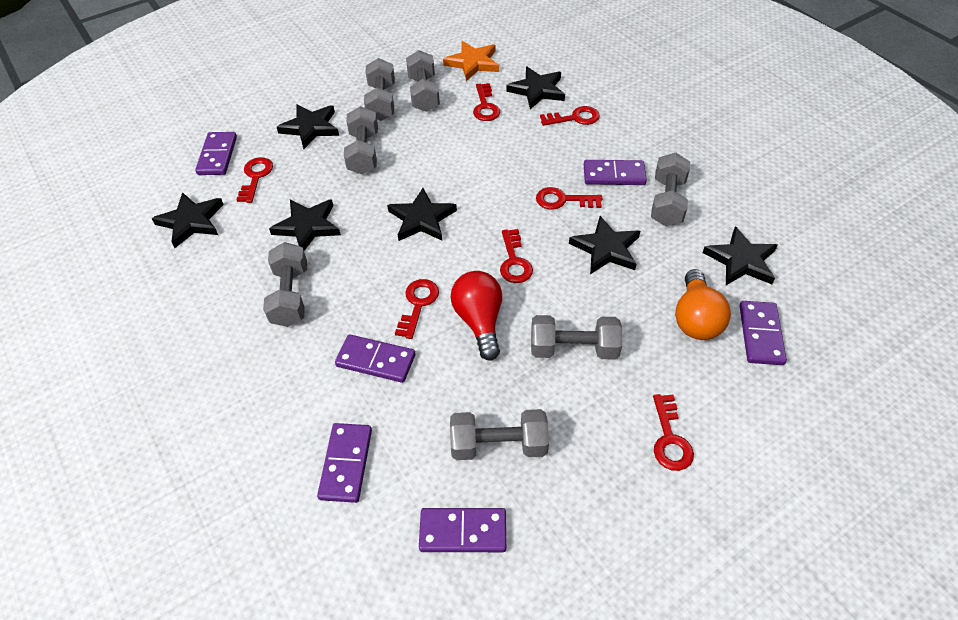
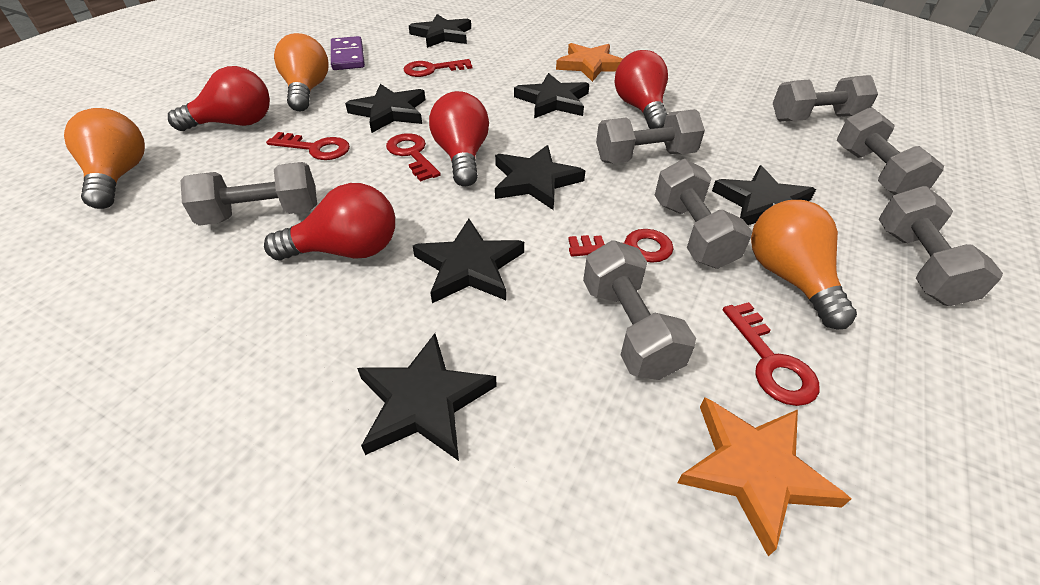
orange light bulb: 1 -> 3
orange star: 1 -> 2
purple domino: 6 -> 1
red key: 7 -> 5
red light bulb: 1 -> 4

